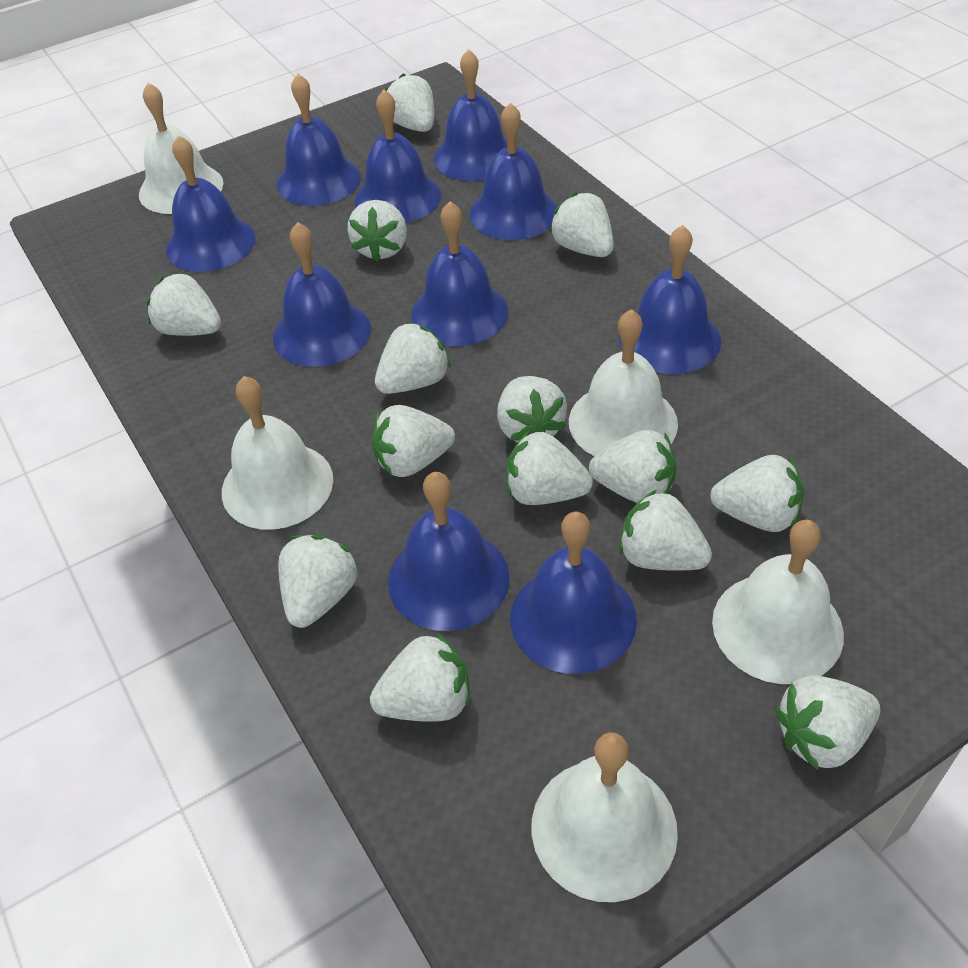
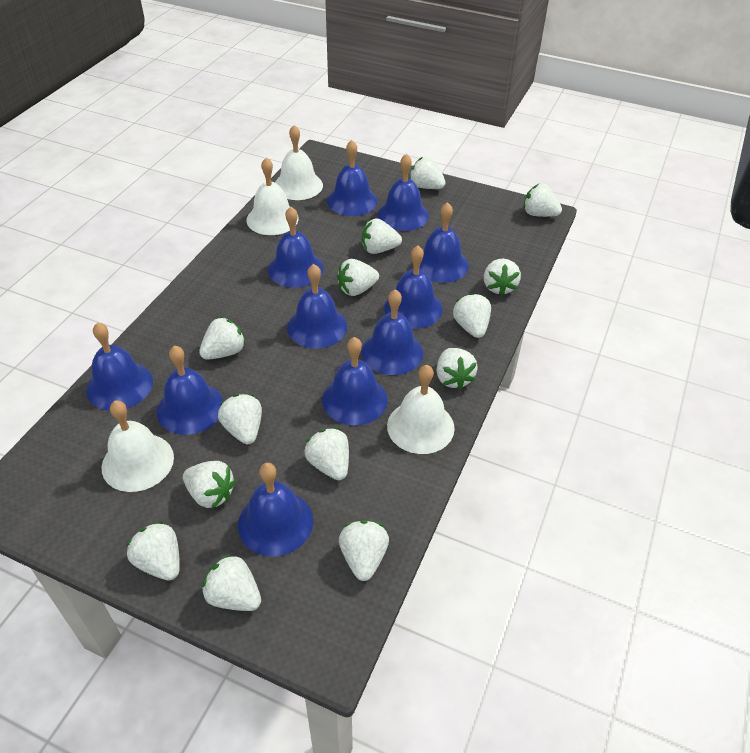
blue bell: 10 -> 11
white bell: 5 -> 4

